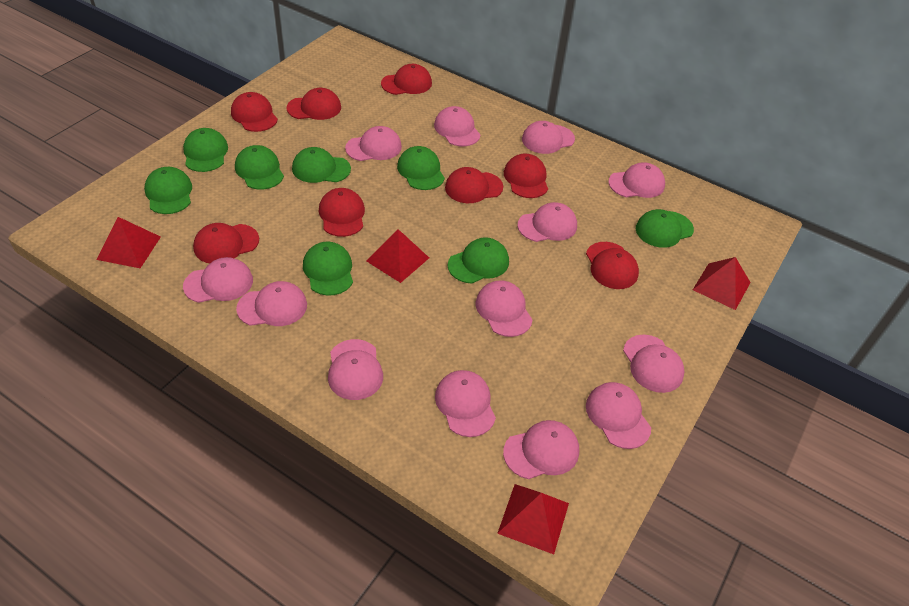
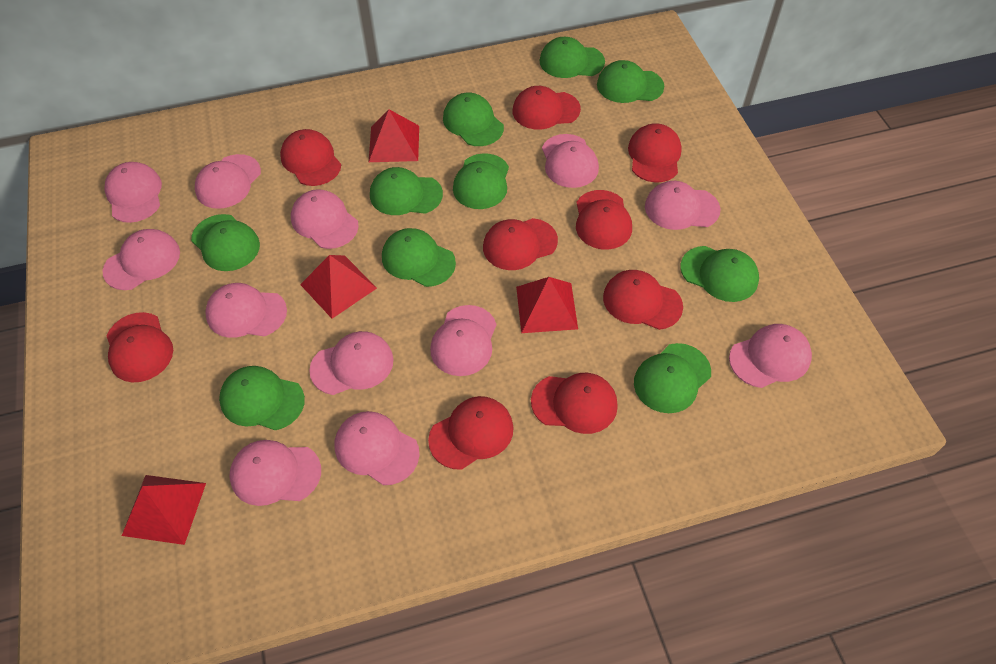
green cap: 8 -> 10
pink cap: 13 -> 12
red cap: 8 -> 9

